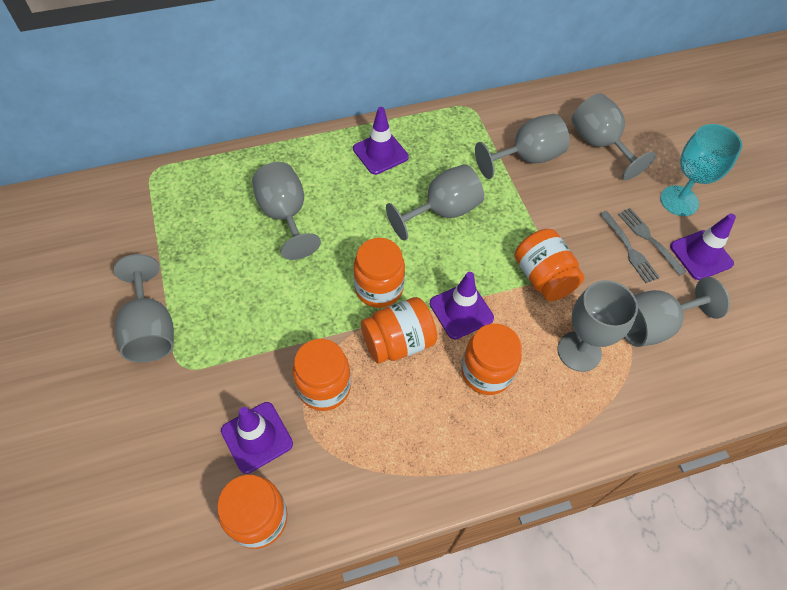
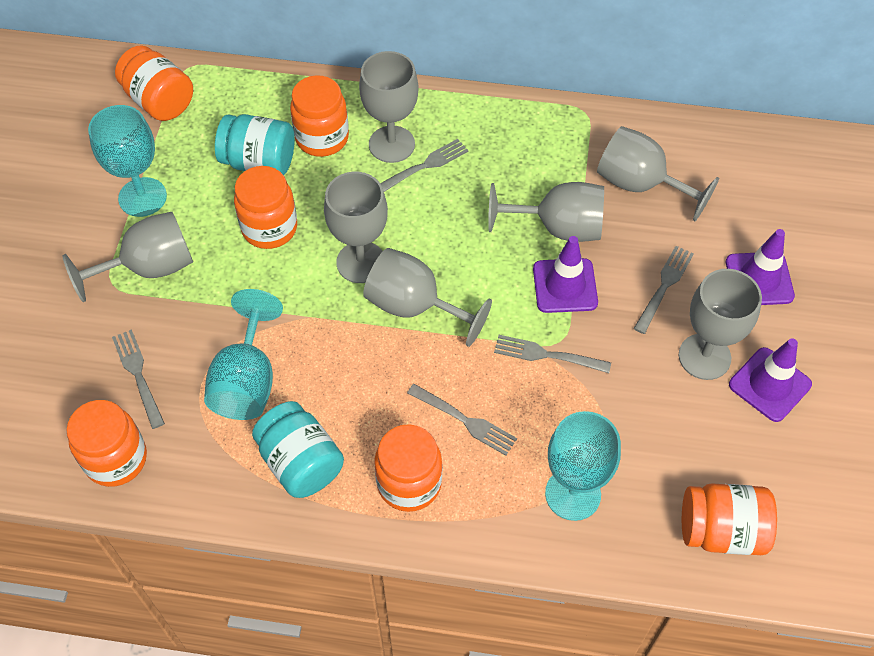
grey fork: 2 -> 5
purple traffic cone: 4 -> 3
turquoise goblet: 1 -> 3
turquoise jar: 0 -> 2

